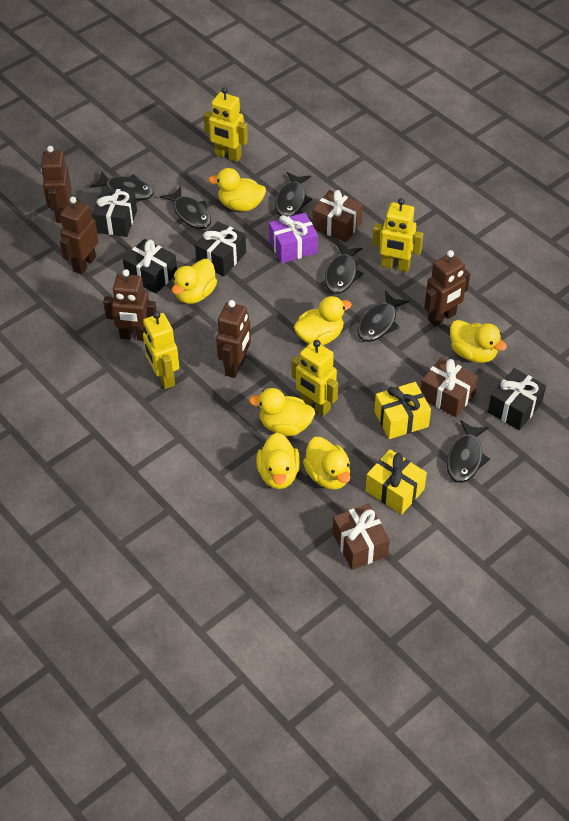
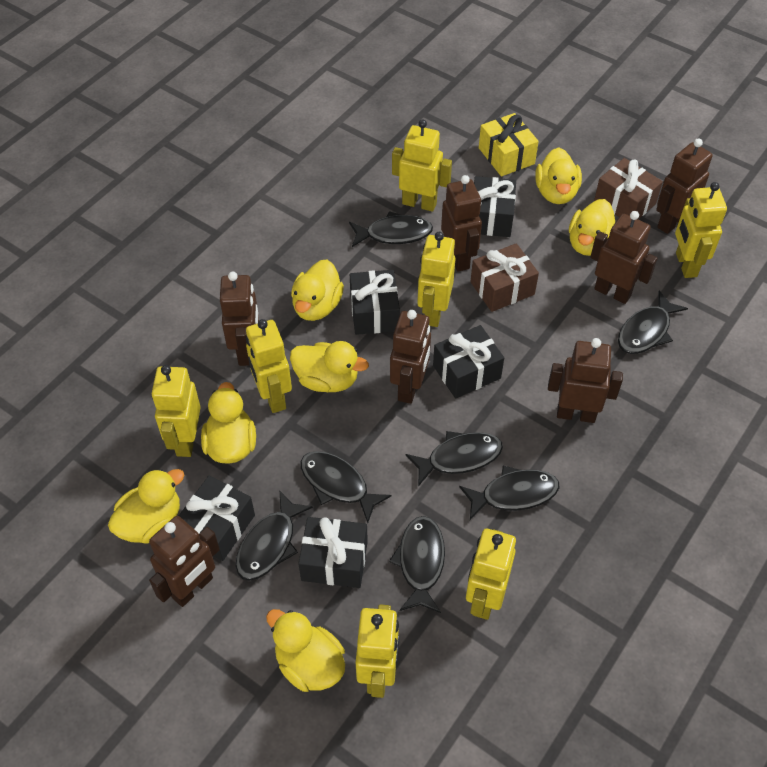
black fish: 6 -> 7
black gift: 4 -> 5
brown gift: 3 -> 2
brown robot: 5 -> 7
purple gift: 1 -> 0
yellow gift: 2 -> 1
yellow robot: 4 -> 7

